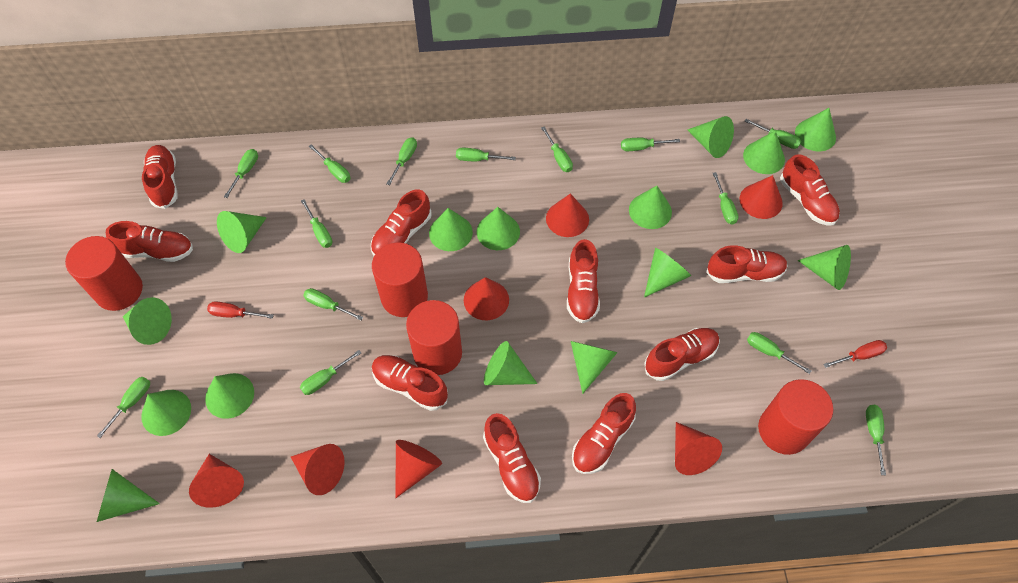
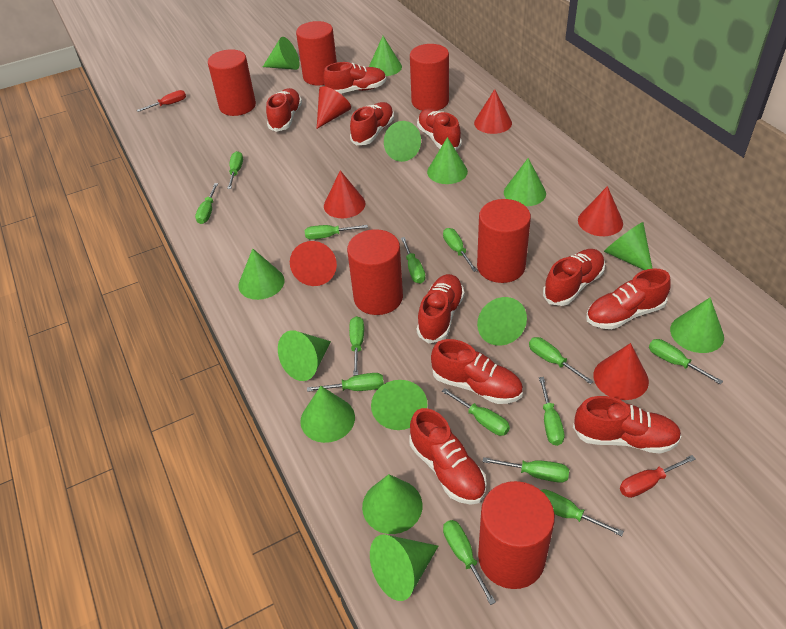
green cone: 15 -> 14
red cone: 7 -> 6
red cylinder: 4 -> 6

